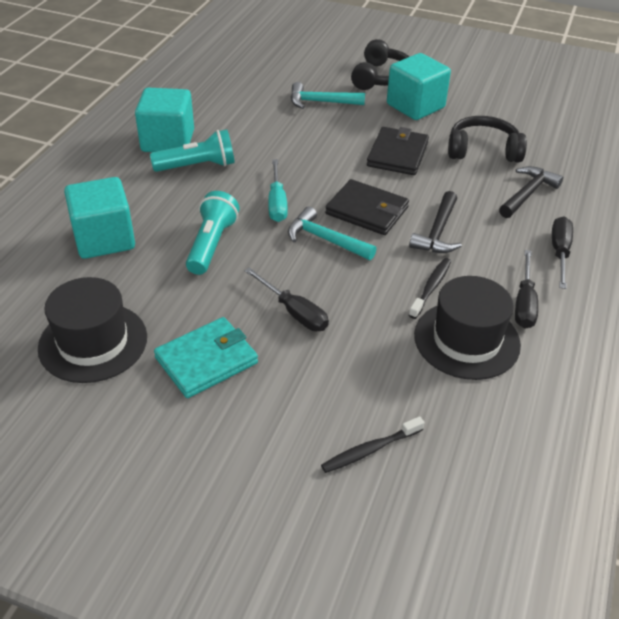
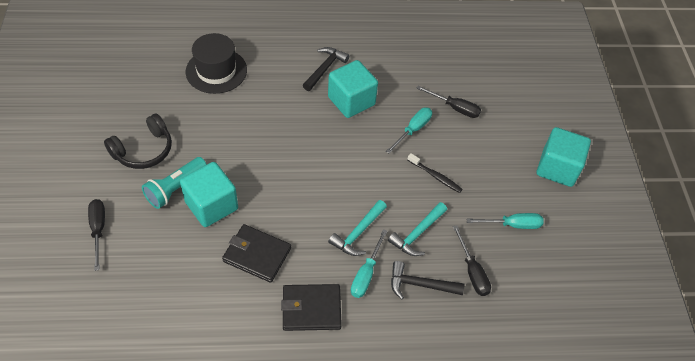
black hat: 2 -> 1
black headphones: 2 -> 1
black toothbrush: 2 -> 1
turquoise flashlight: 2 -> 1
turquoise screwdriver: 1 -> 3
turquoise wallet: 1 -> 0

